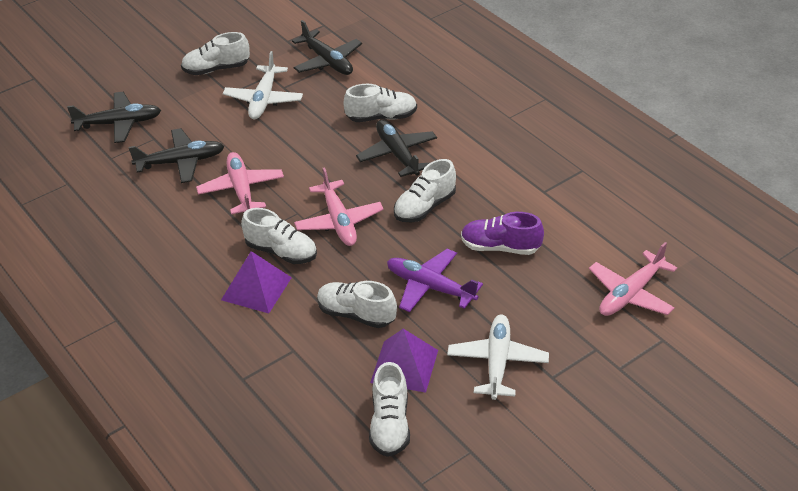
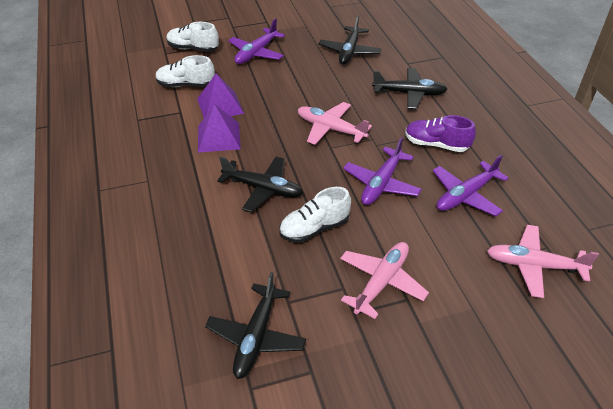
purple plane: 1 -> 3
white plane: 2 -> 0
white shoe: 6 -> 3

